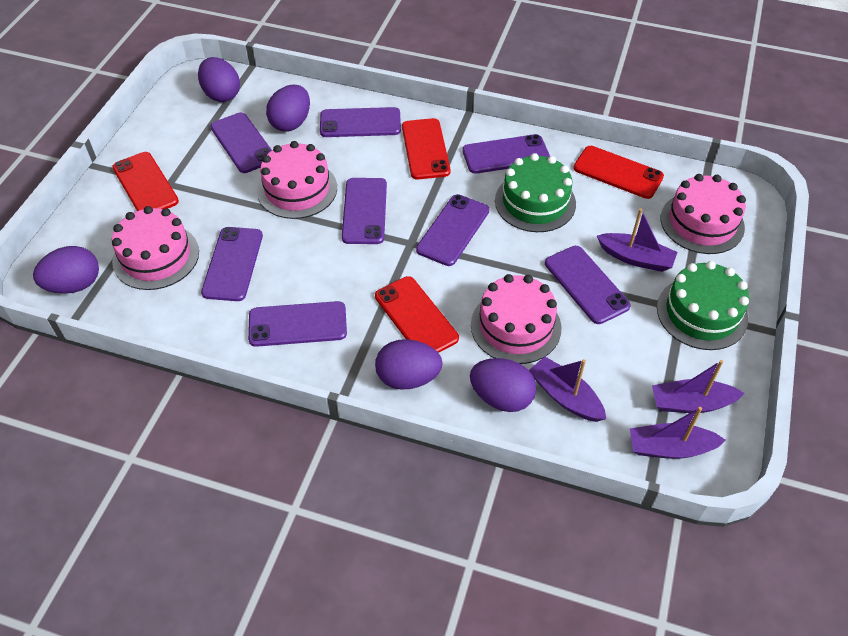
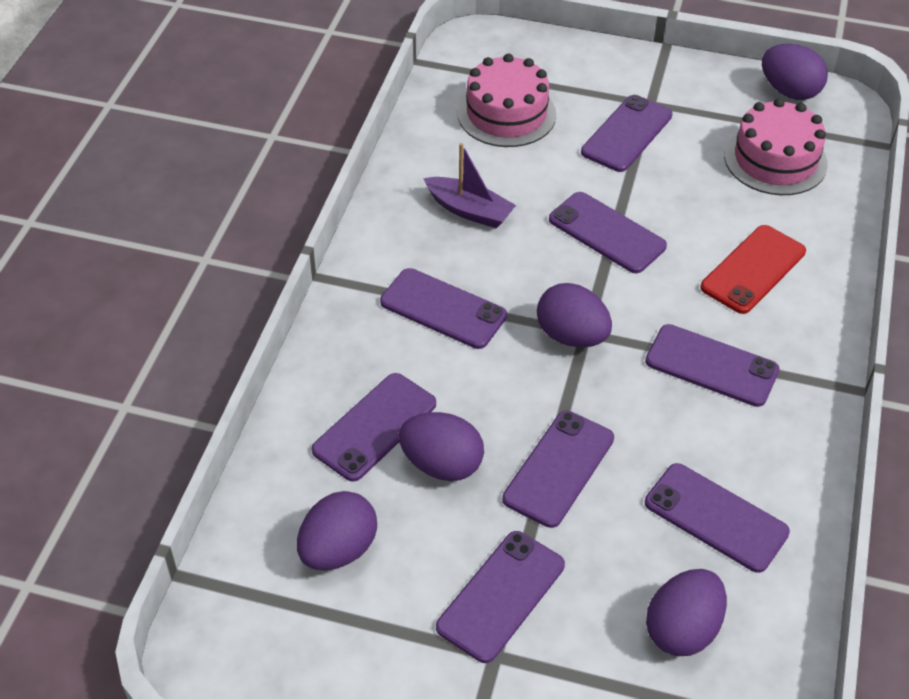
green cake: 2 -> 0
pink cake: 4 -> 2
purple boat: 4 -> 1
red phone: 4 -> 1

